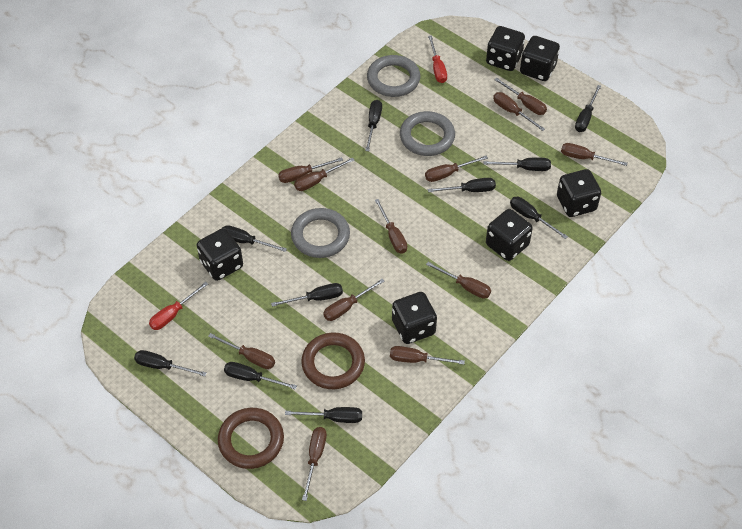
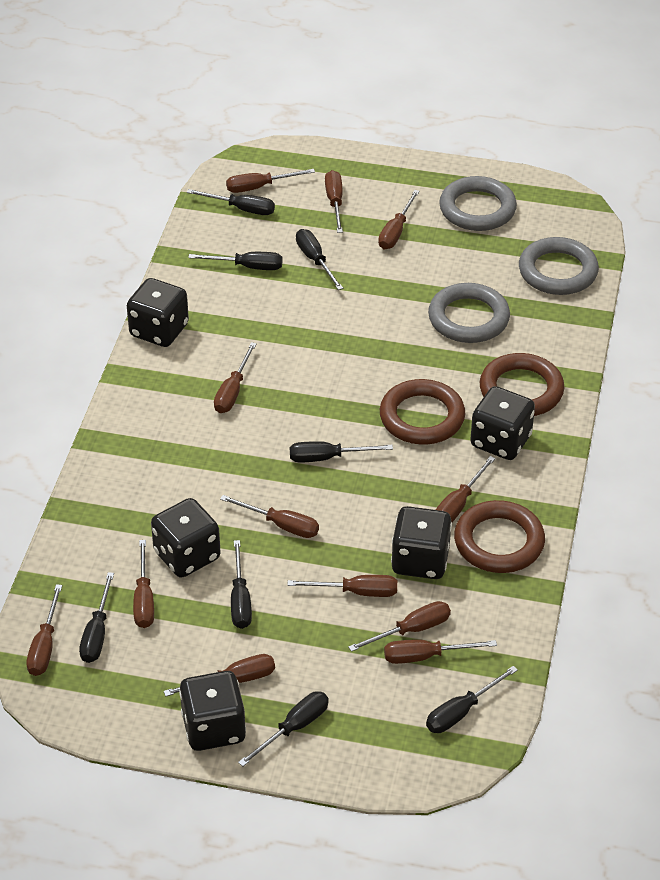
black dice: 6 -> 5
black screwdriver: 10 -> 8
brown ring: 2 -> 3
red screwdriver: 2 -> 0

